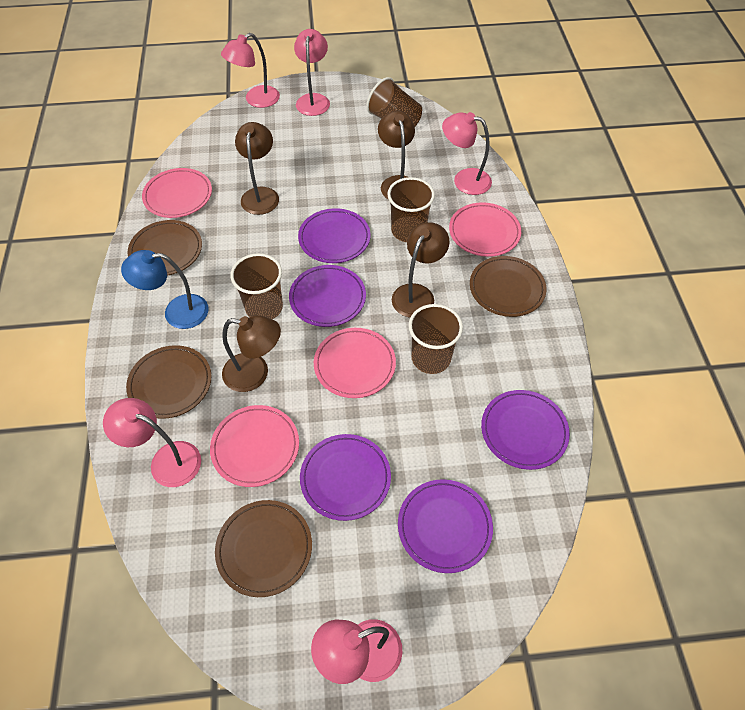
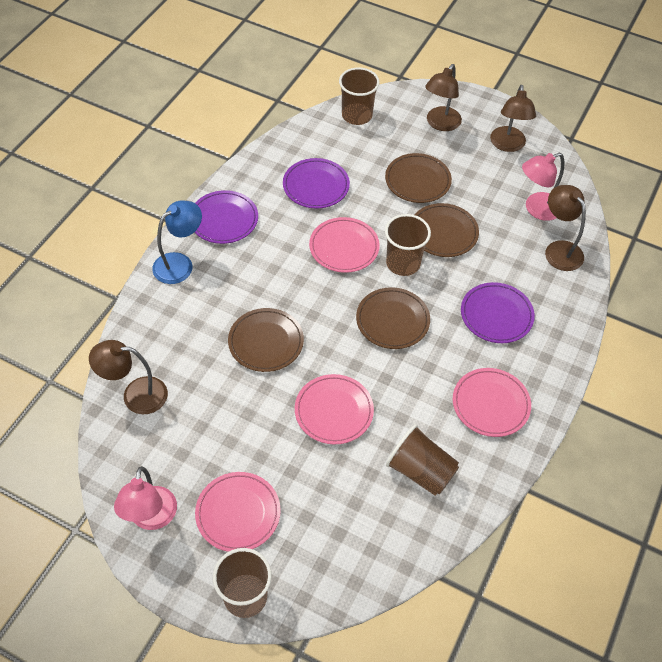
pink lamp: 5 -> 2
purple plate: 5 -> 3

